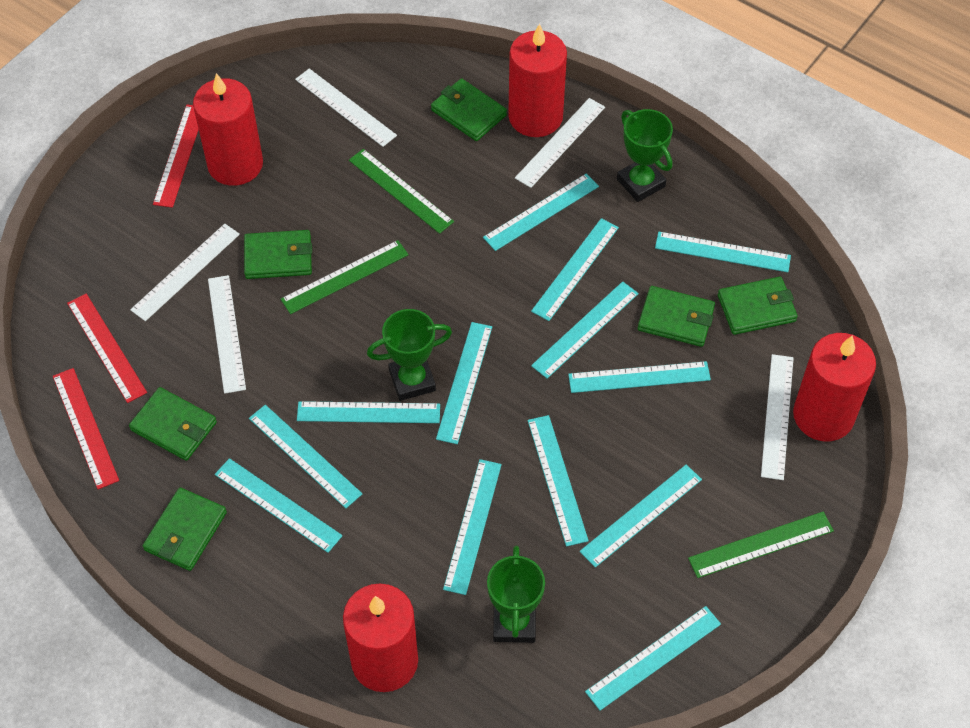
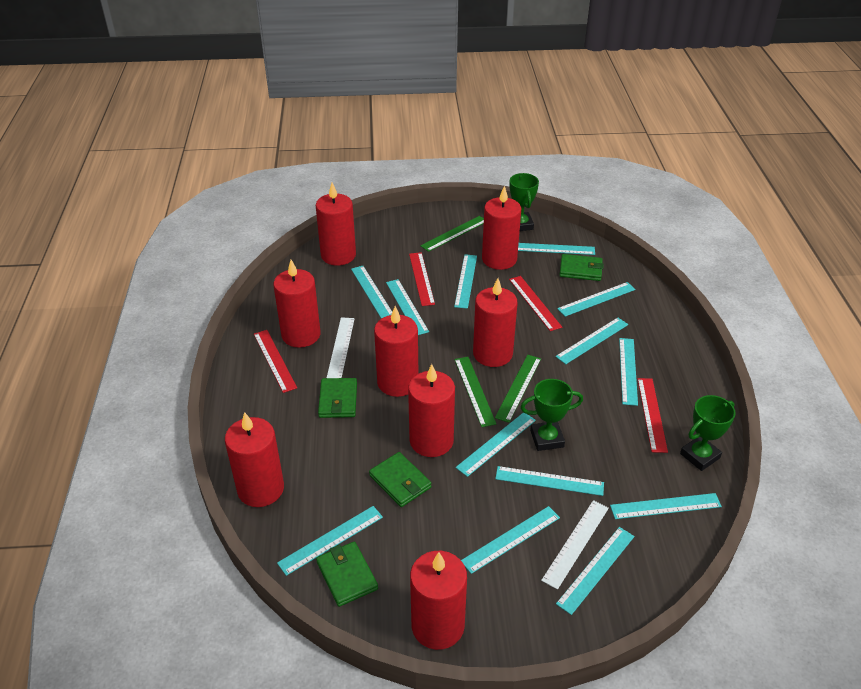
green wallet: 6 -> 4
red candle: 4 -> 8
red ruler: 3 -> 4
white ruler: 5 -> 2

